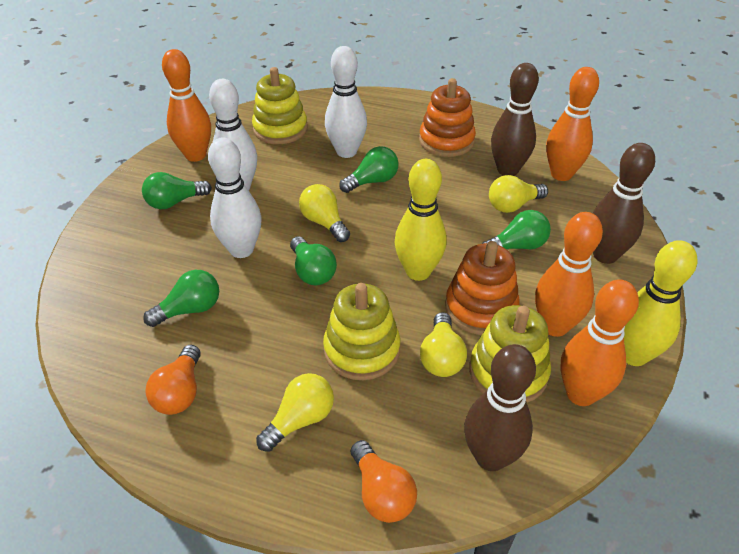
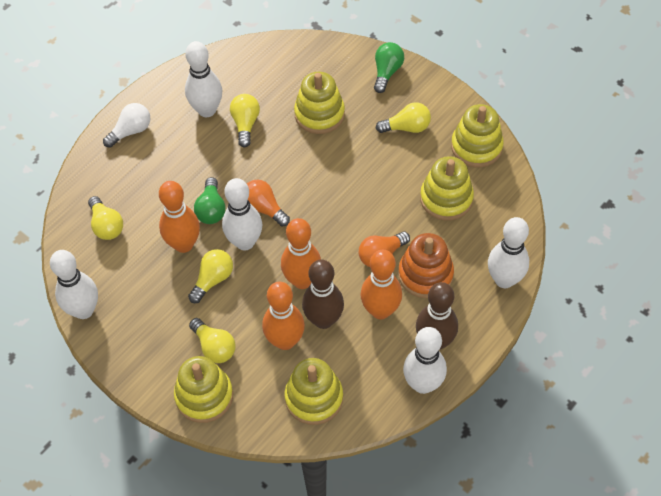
brown bowling pin: 3 -> 2
green light bulb: 5 -> 2
orange stacking toy: 2 -> 1
white bowling pin: 3 -> 5
white light bulb: 0 -> 1
yellow bowling pin: 2 -> 0
yellow light bulb: 4 -> 5
yellow stacking toy: 3 -> 5

